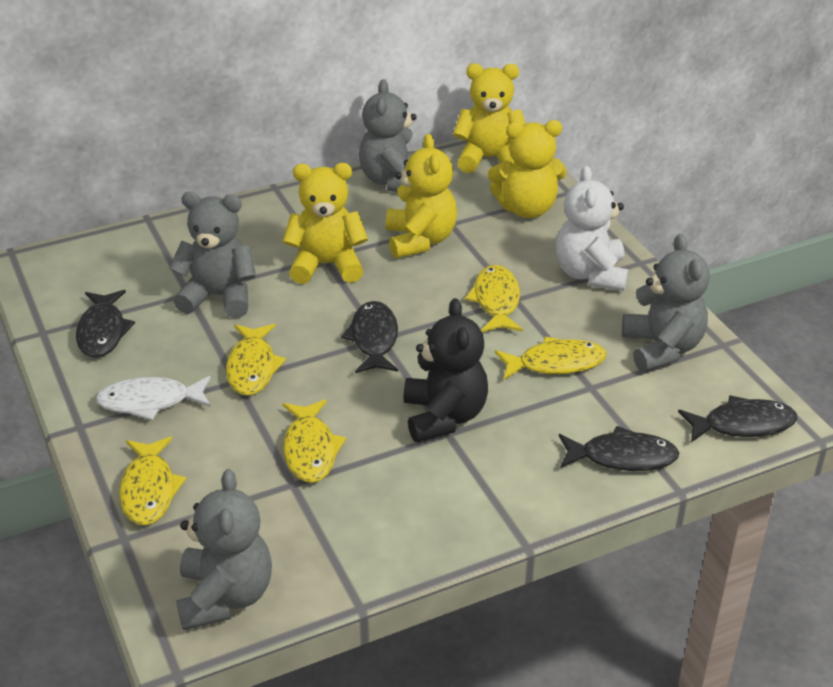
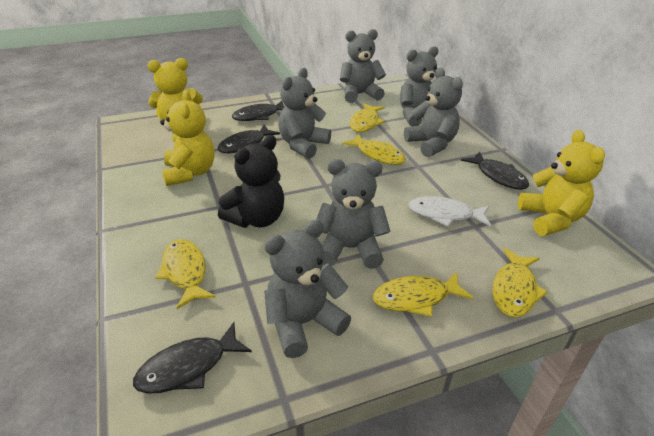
grey teddy bear: 4 -> 6
white teddy bear: 1 -> 0
yellow teddy bear: 4 -> 3

